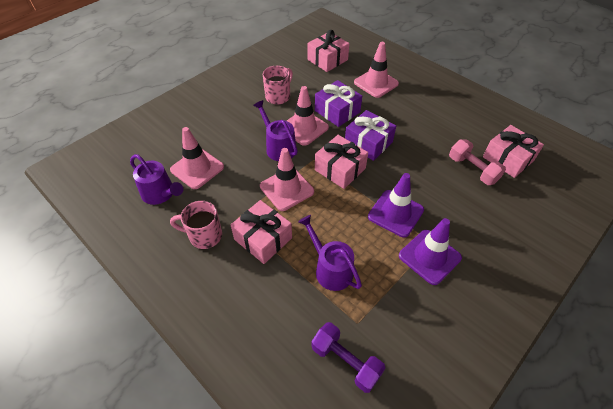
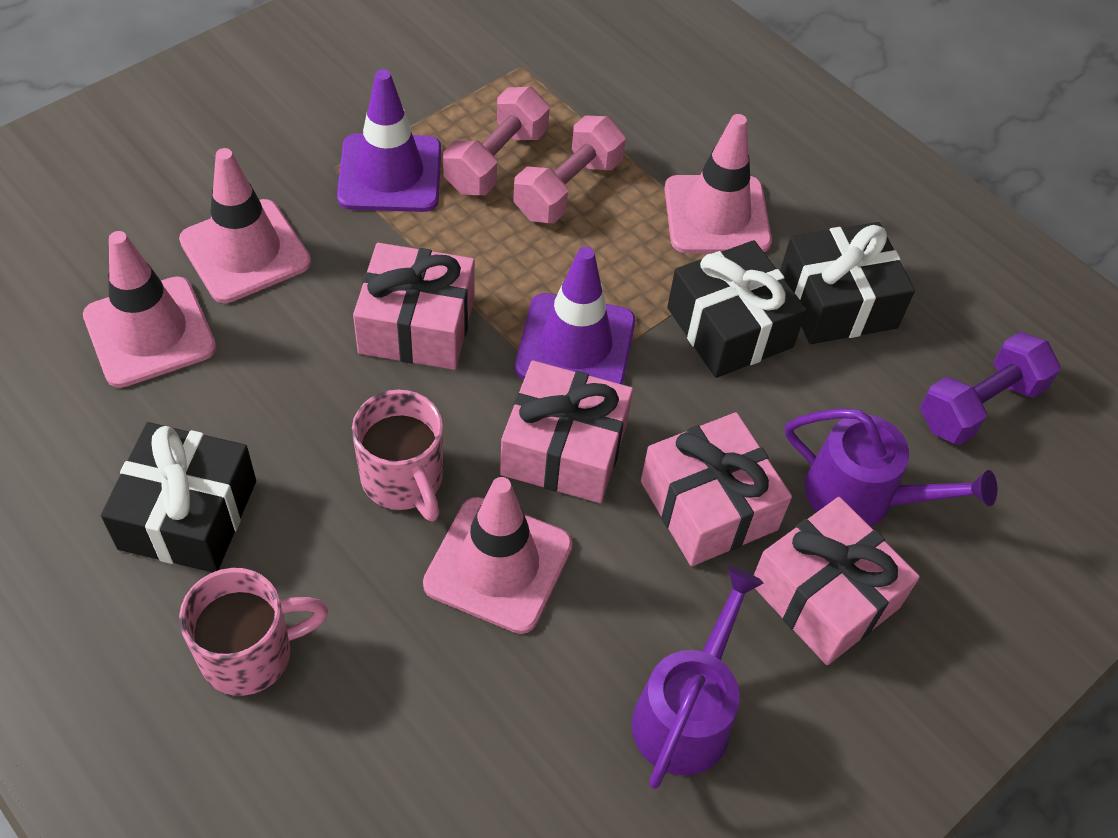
black gift: 0 -> 3
pink dumbbell: 1 -> 2
purple gift: 2 -> 0
purple watering can: 3 -> 2

